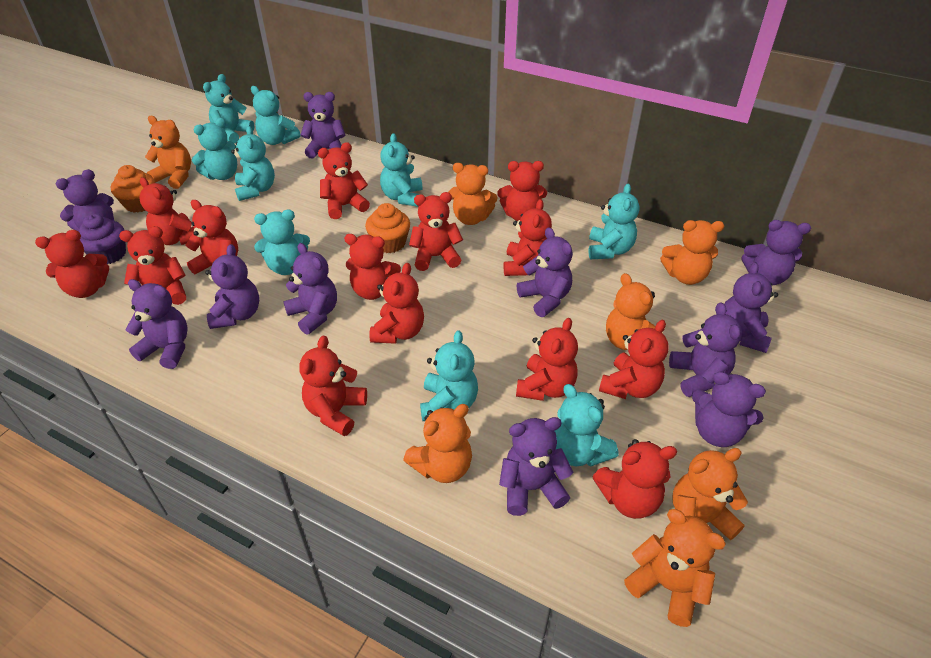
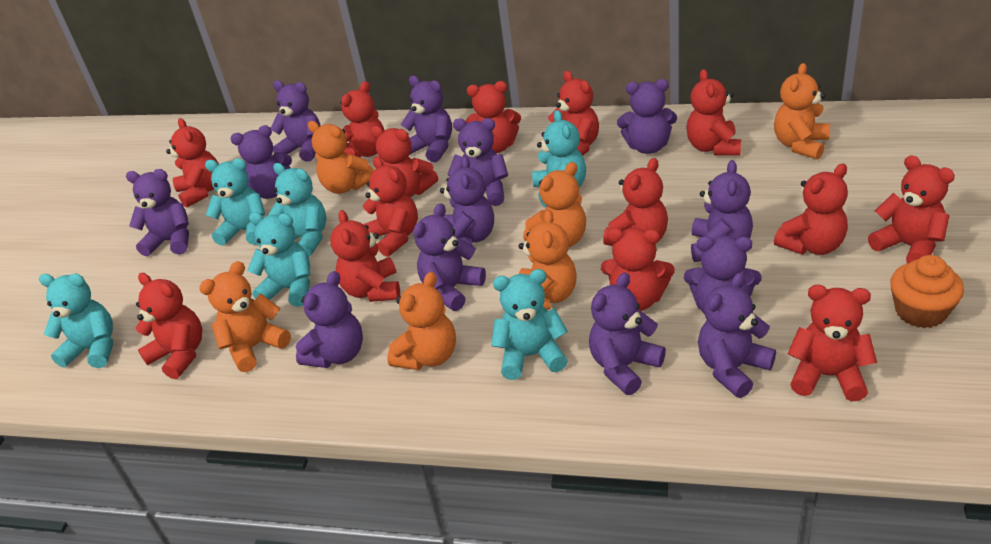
orange cupcake: 2 -> 1
orange teddy bear: 7 -> 6
purple cupcake: 1 -> 0
purple teddy bear: 11 -> 13
turquoise teddy bear: 9 -> 6

